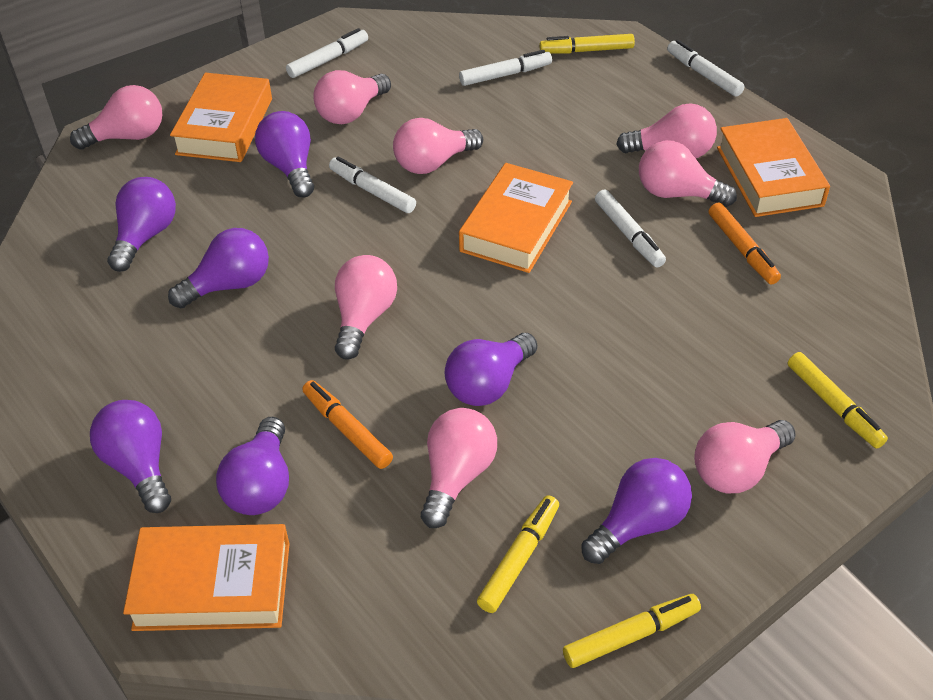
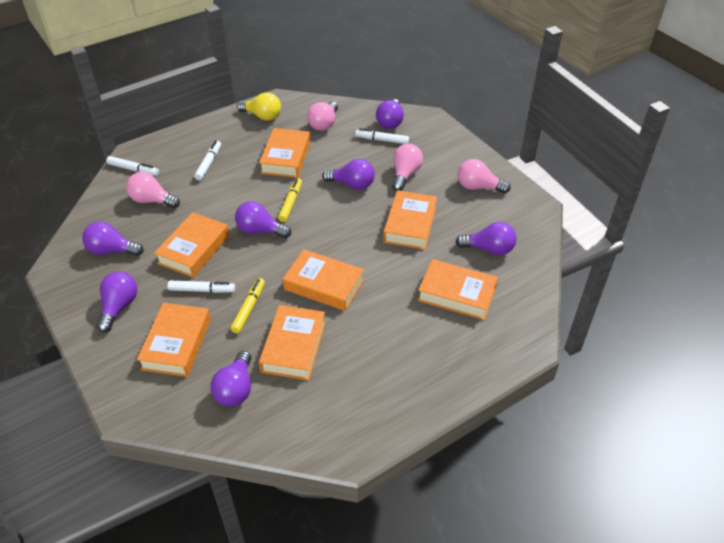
orange book: 4 -> 7
orange marker: 2 -> 0
pink light bulb: 8 -> 4
white marker: 5 -> 4
yellow light bulb: 0 -> 1
yellow marker: 4 -> 2

